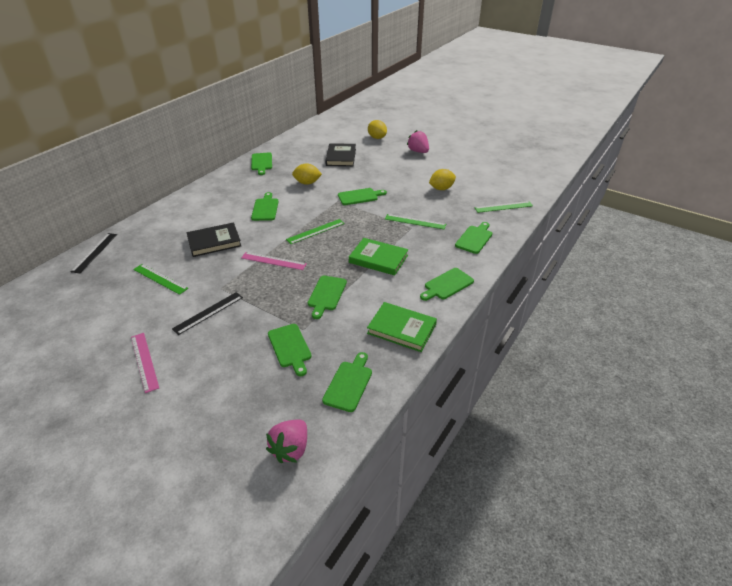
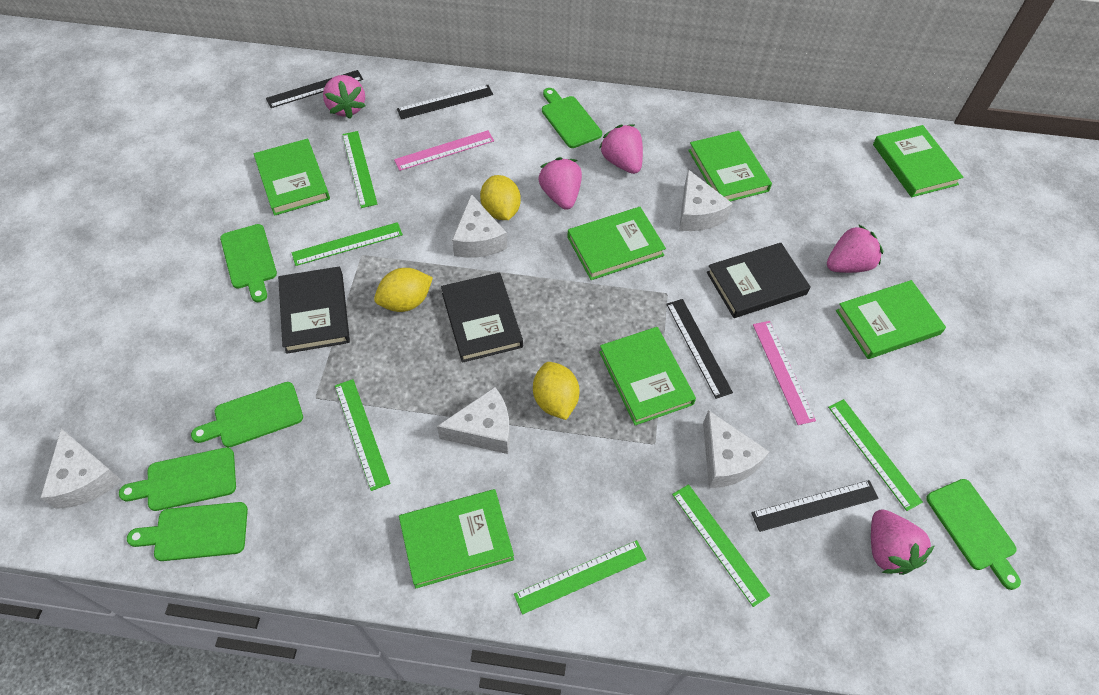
black book: 2 -> 3
black ruler: 2 -> 4
green book: 2 -> 7
green cutting board: 8 -> 6
green ruler: 4 -> 6
pink strawberry: 2 -> 5
white cheese: 0 -> 5

